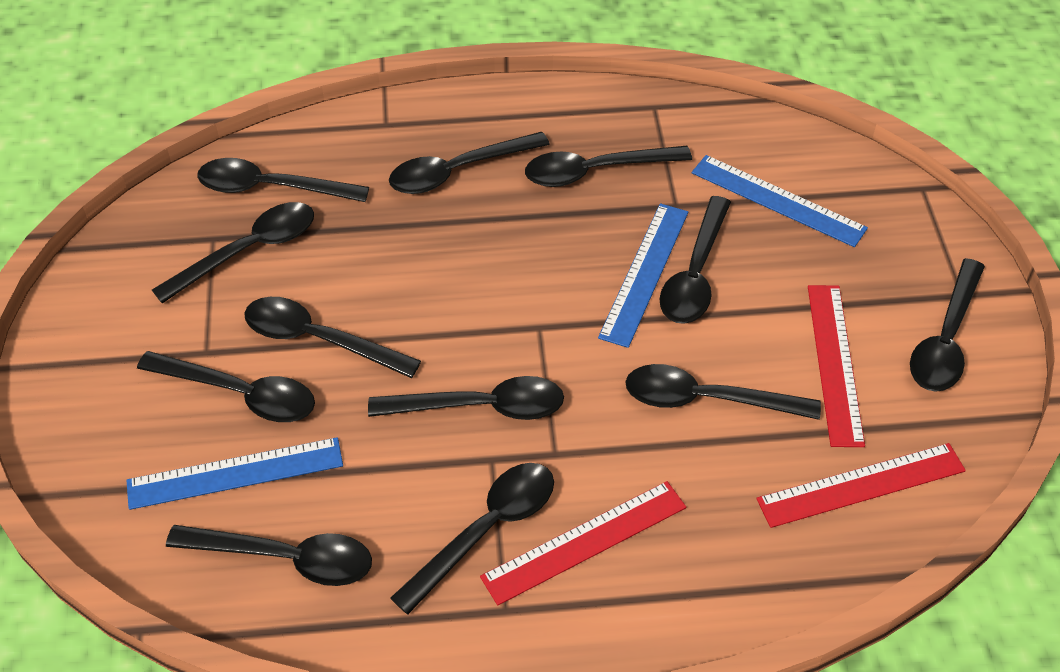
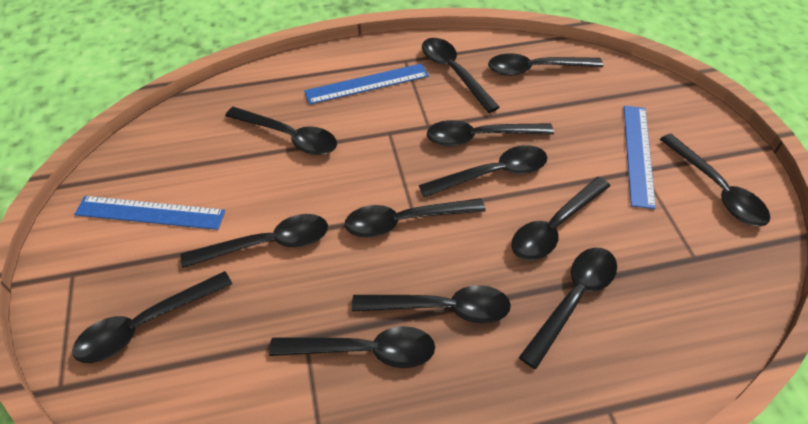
black spoon: 12 -> 13
red ruler: 3 -> 0

